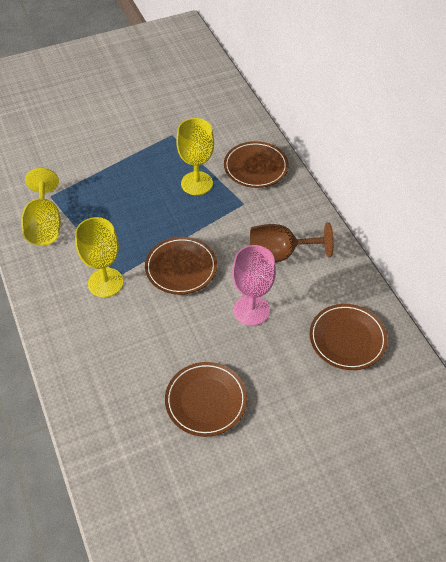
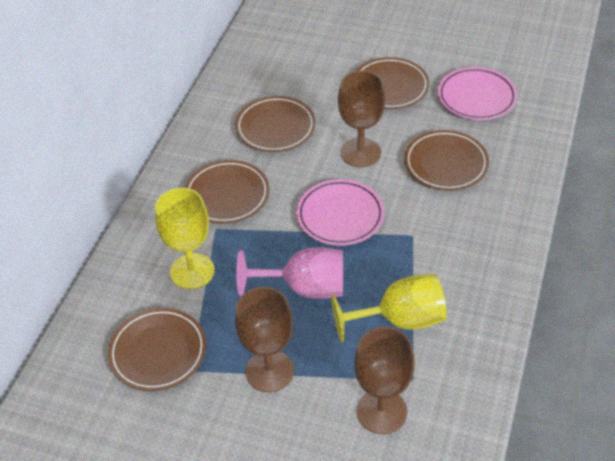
brown goblet: 1 -> 3
brown plate: 4 -> 5
pink plate: 0 -> 2
yellow goblet: 3 -> 2

